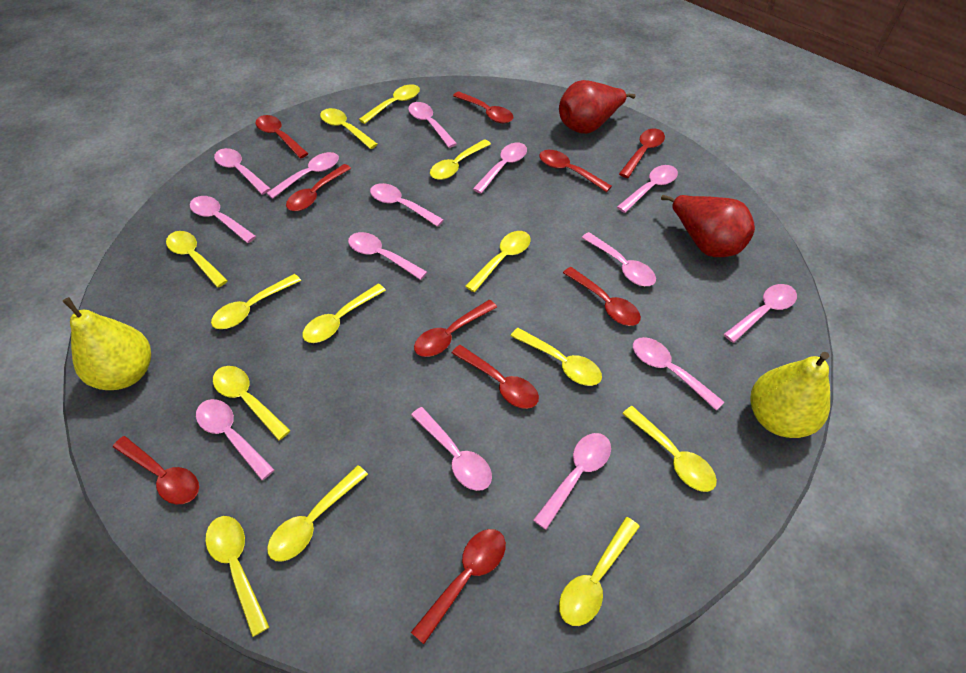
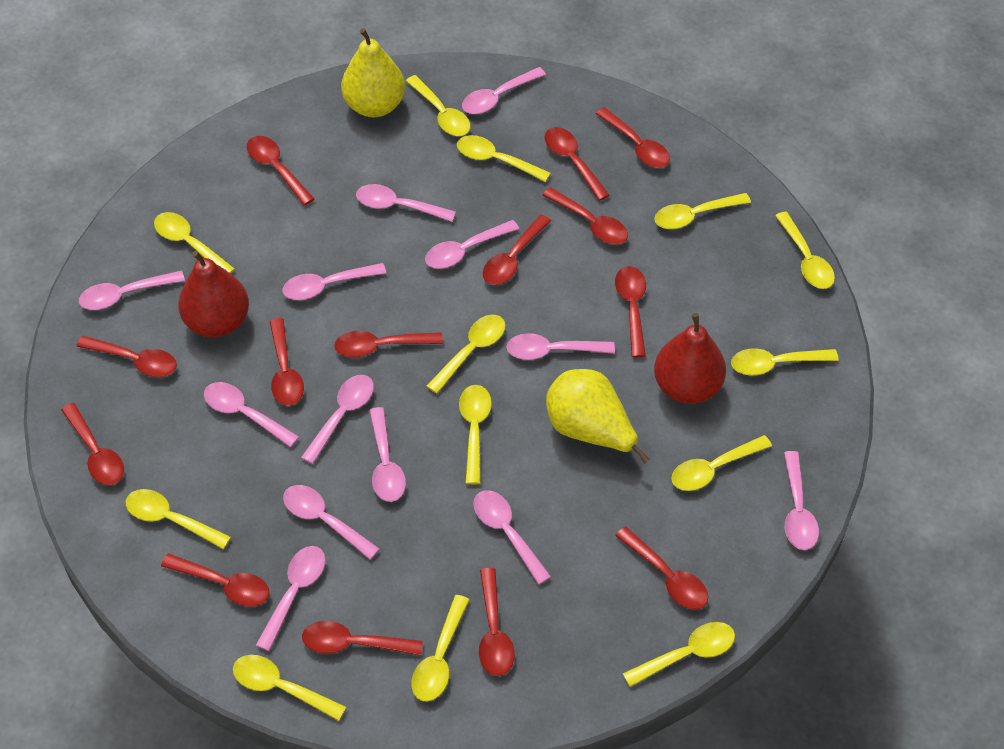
pink spoon: 14 -> 13
red spoon: 10 -> 14

